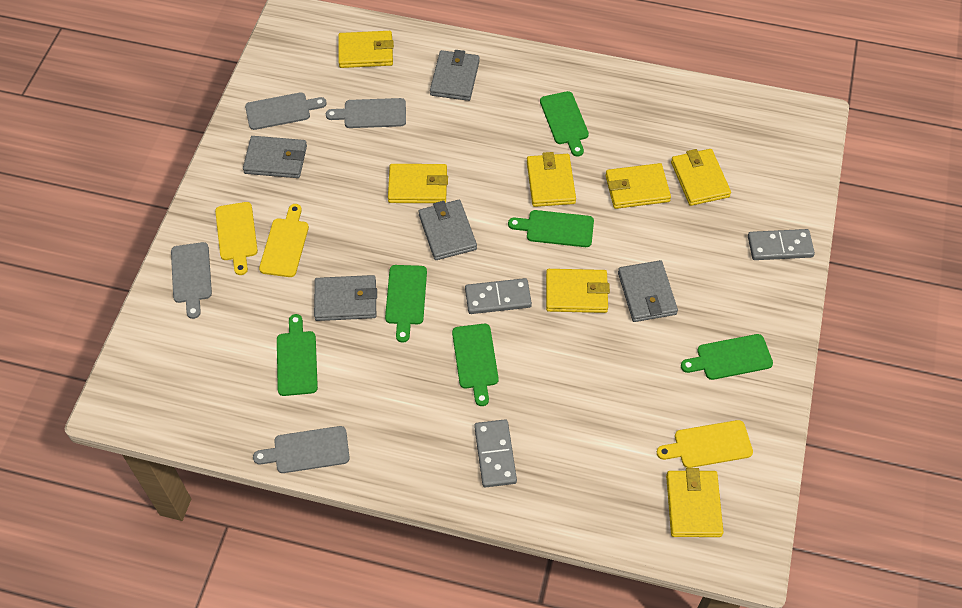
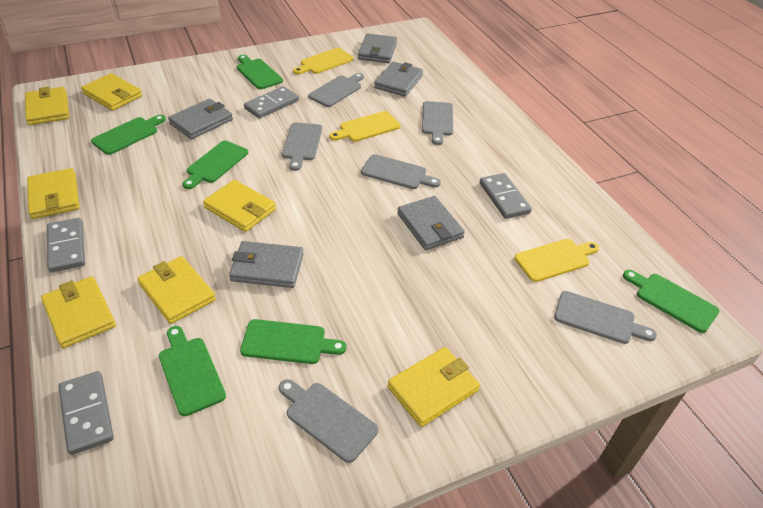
grey cutting board: 4 -> 6
grey domino: 3 -> 4

